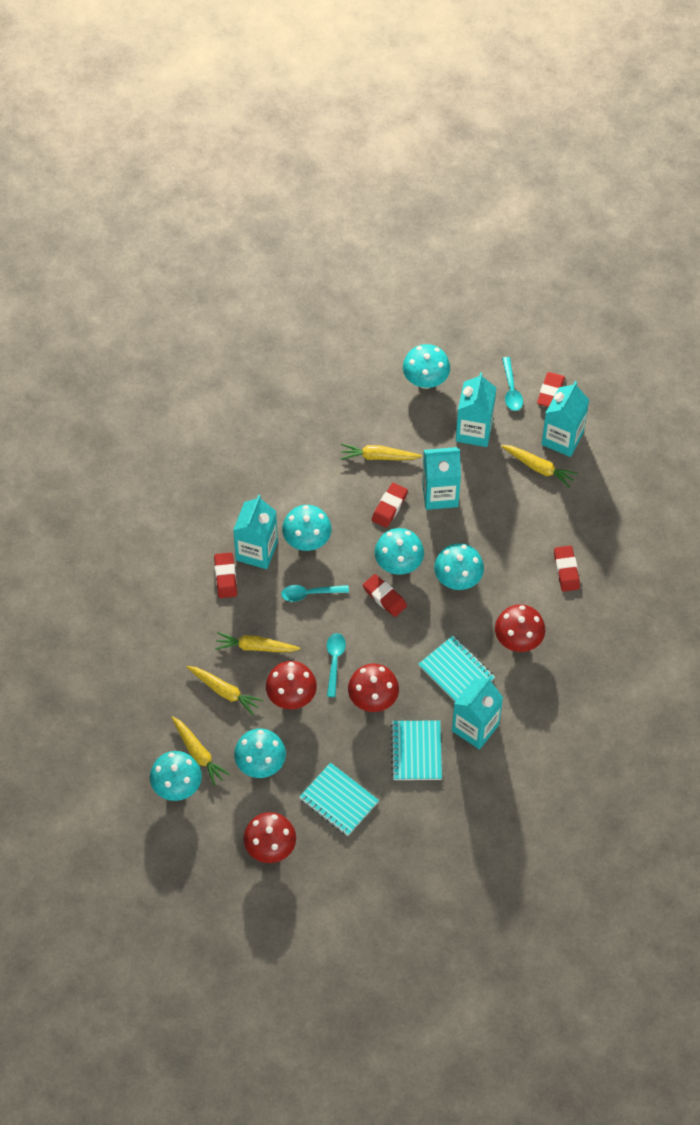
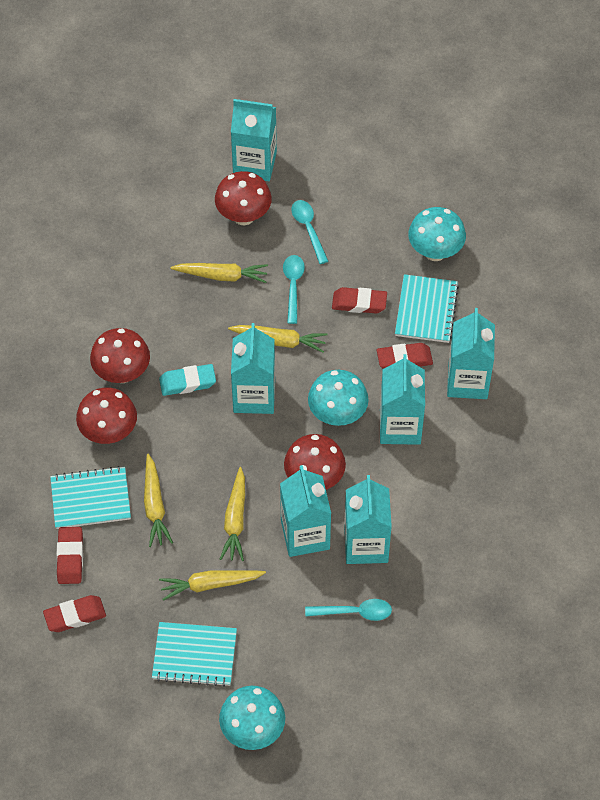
red eraser: 5 -> 4
turquoise carton: 5 -> 6
turquoise eraser: 0 -> 1
turquoise mushroom: 6 -> 3

